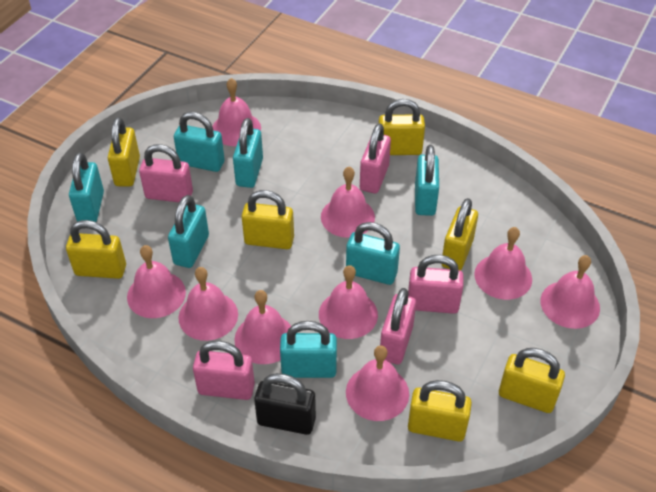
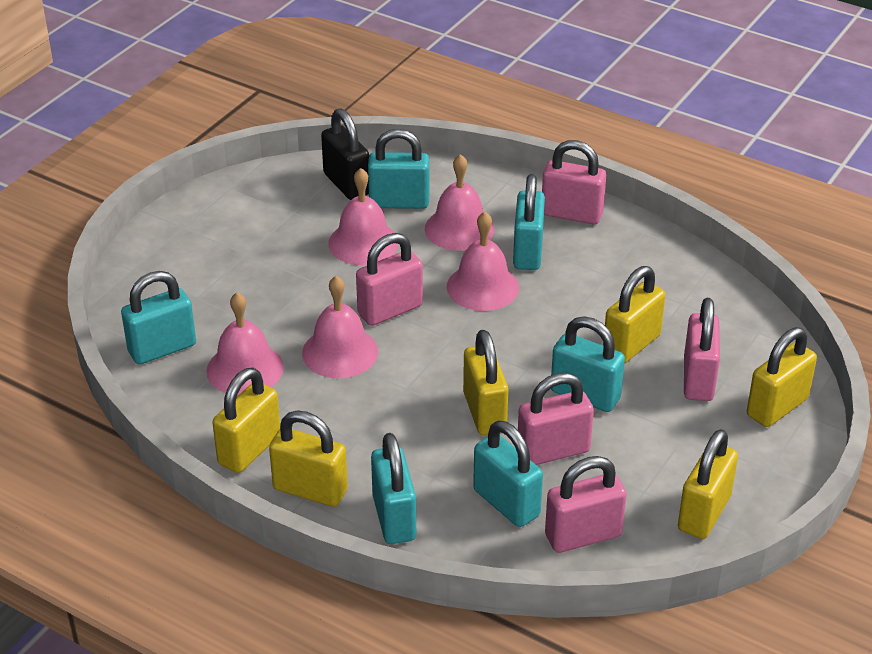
pink bell: 9 -> 5
turquoise padlock: 7 -> 6
yellow padlock: 7 -> 6

